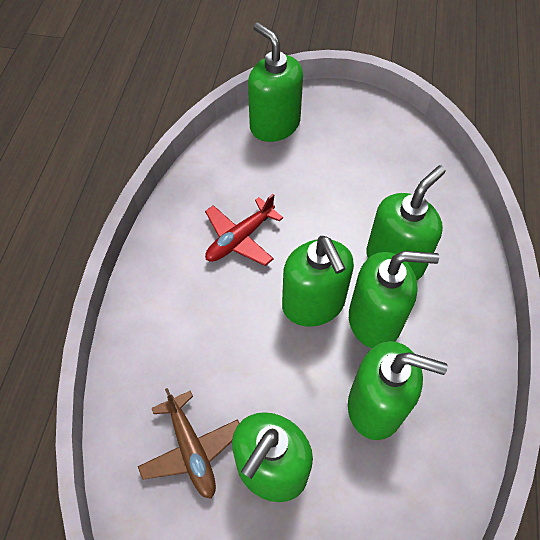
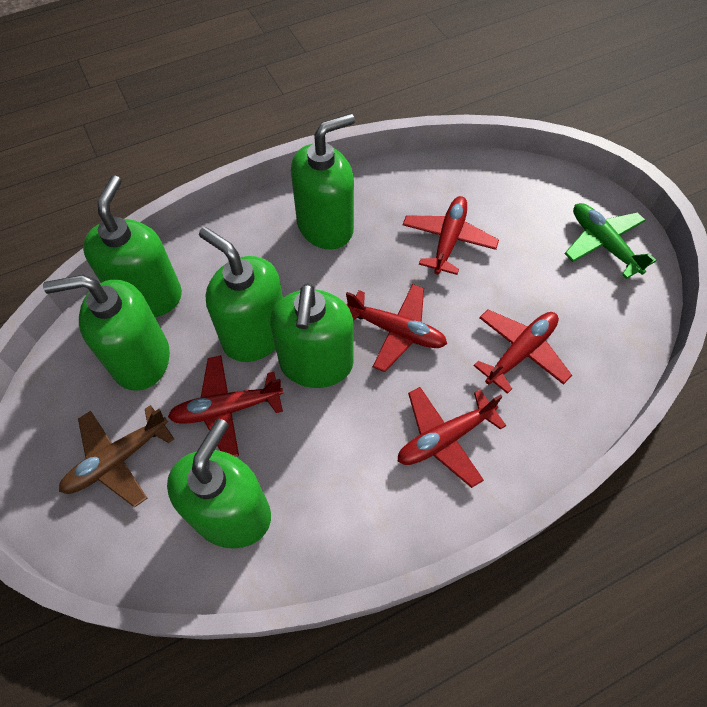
green plane: 0 -> 1
red plane: 1 -> 5

